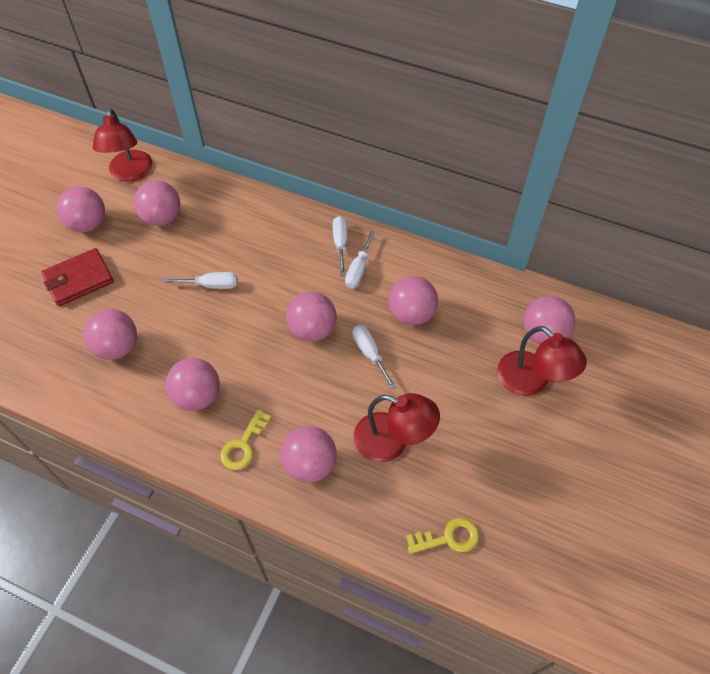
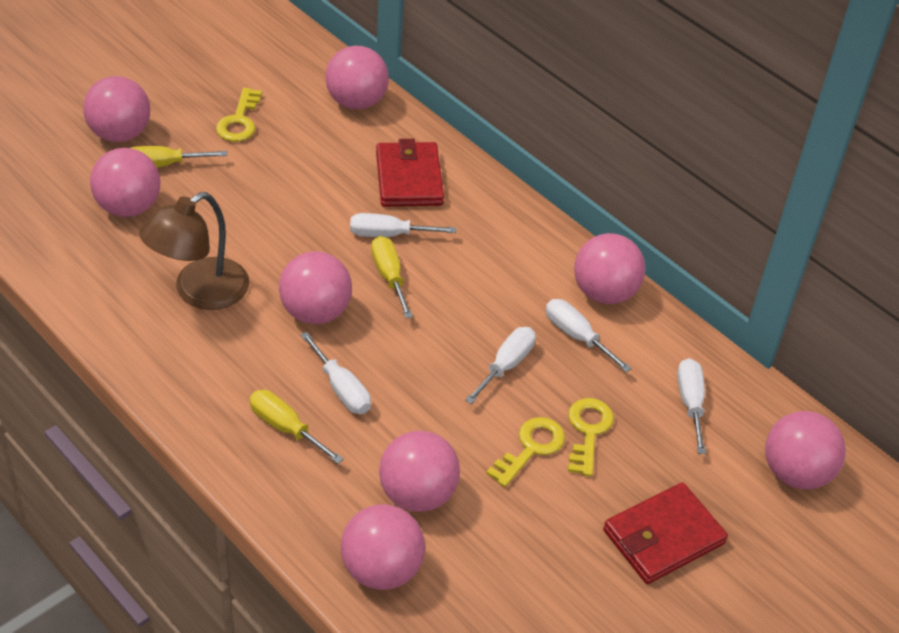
brown lamp: 0 -> 1
red lamp: 3 -> 0
red wallet: 1 -> 2
white screwdriver: 4 -> 5
yellow key: 2 -> 3
yellow screwdriver: 0 -> 3

